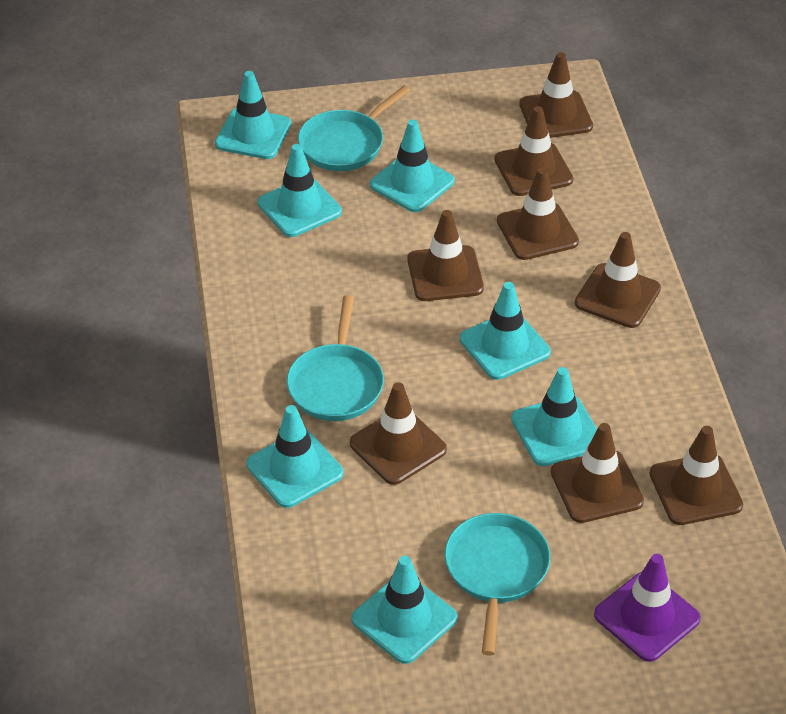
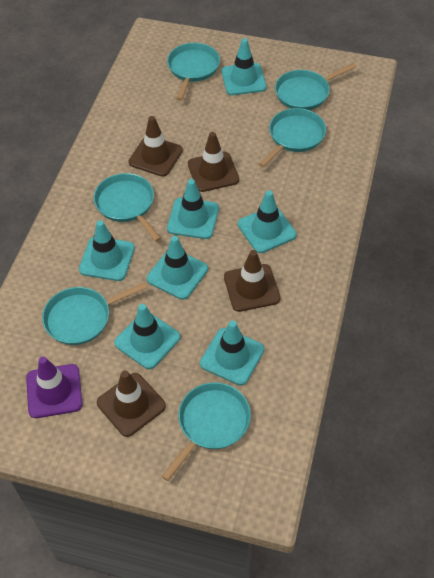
brown traffic cone: 8 -> 4
turquoise pan: 3 -> 6

